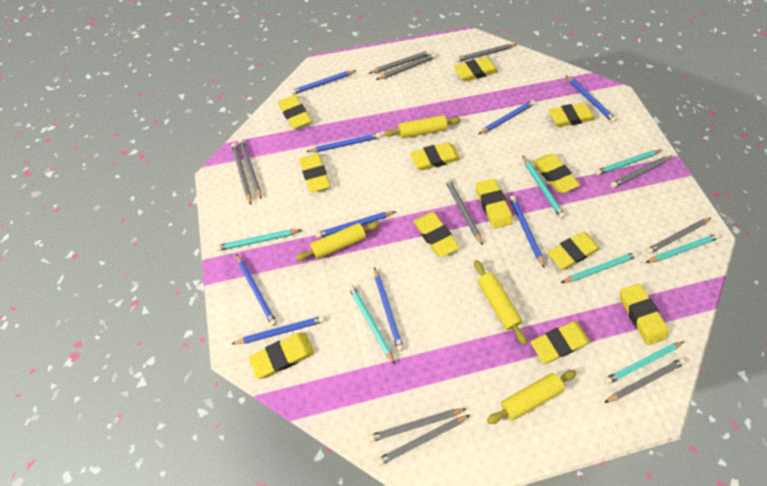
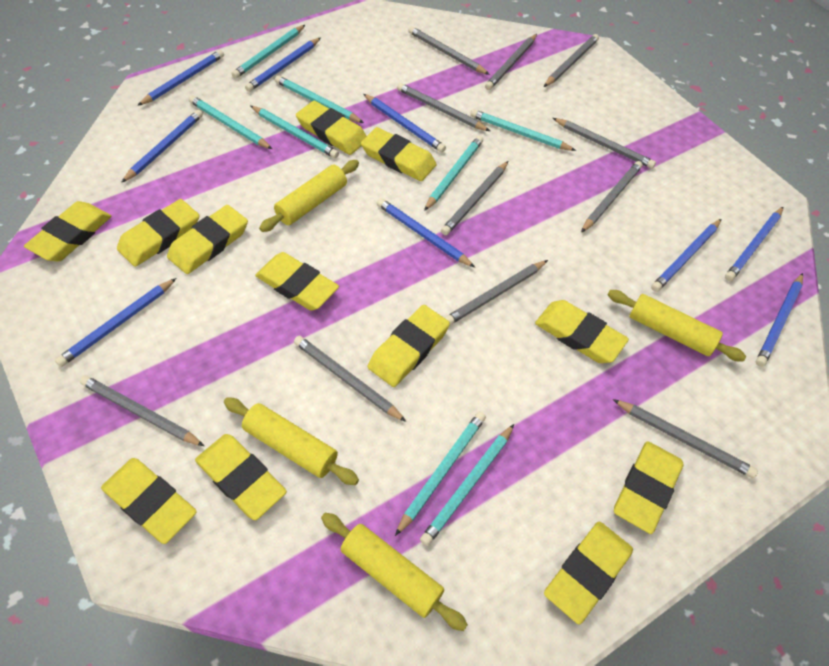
turquoise pencil: 7 -> 8

